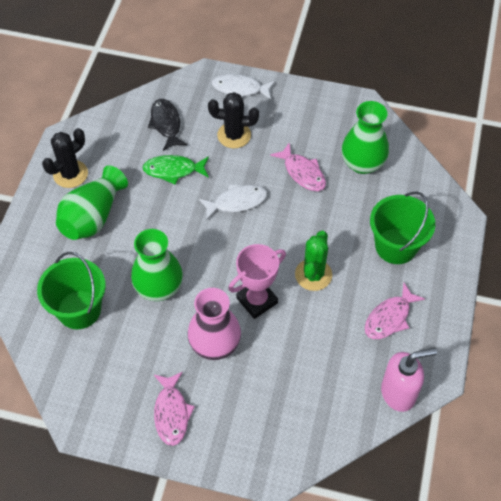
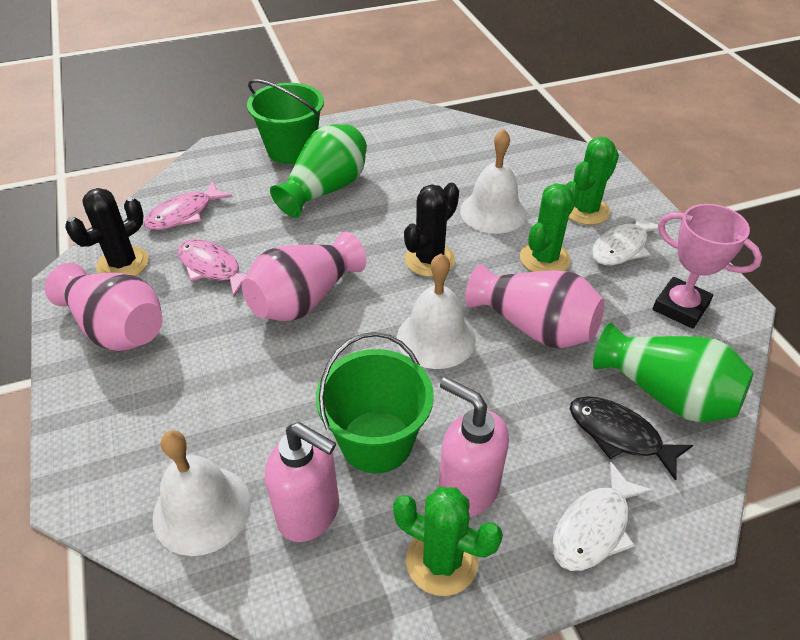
green cactus: 1 -> 3
green fish: 1 -> 0
green vase: 3 -> 2
pink fish: 3 -> 2
pink soap dispenser: 1 -> 2
pink vase: 1 -> 3
white bell: 0 -> 3

